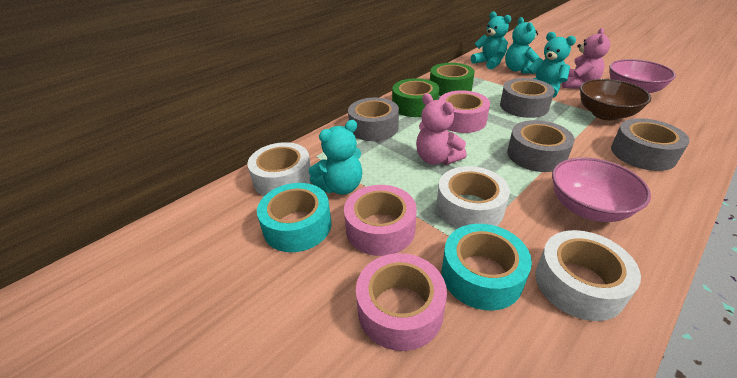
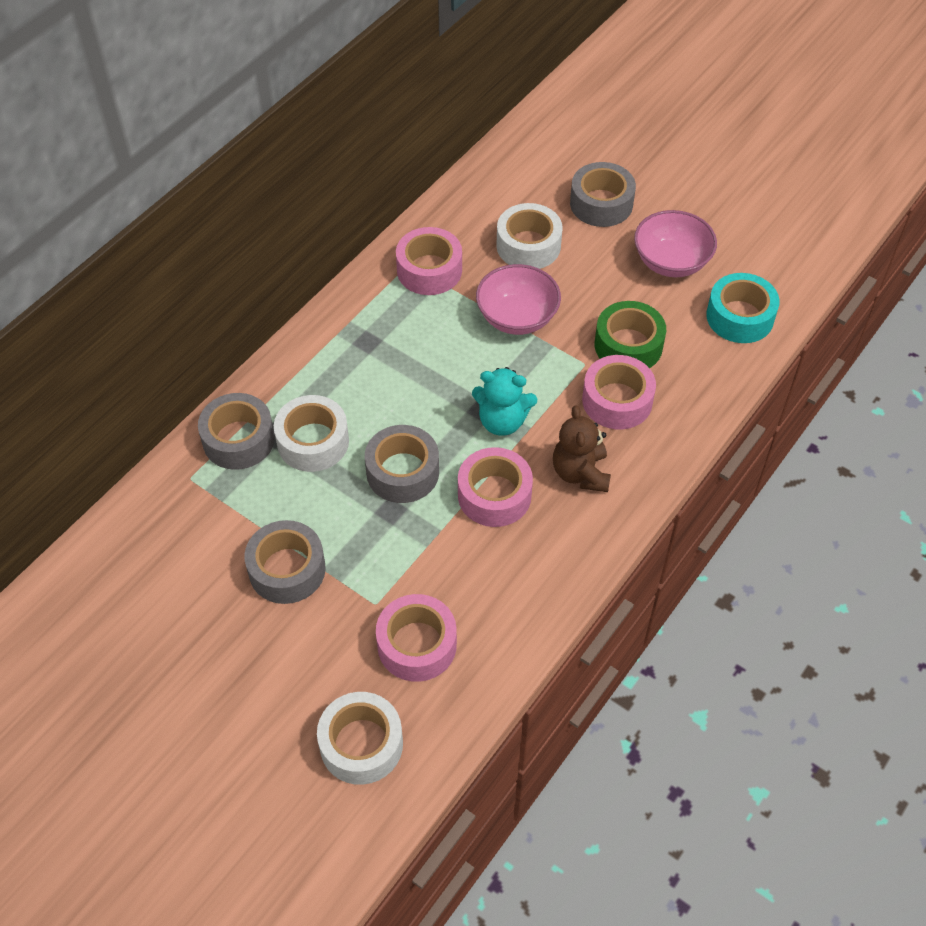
brown bowl: 1 -> 0
brown teddy bear: 0 -> 1
green tape: 2 -> 1
pink tape: 3 -> 4
pink teddy bear: 2 -> 0
turquoise tape: 2 -> 1
turquoise teddy bear: 4 -> 1

